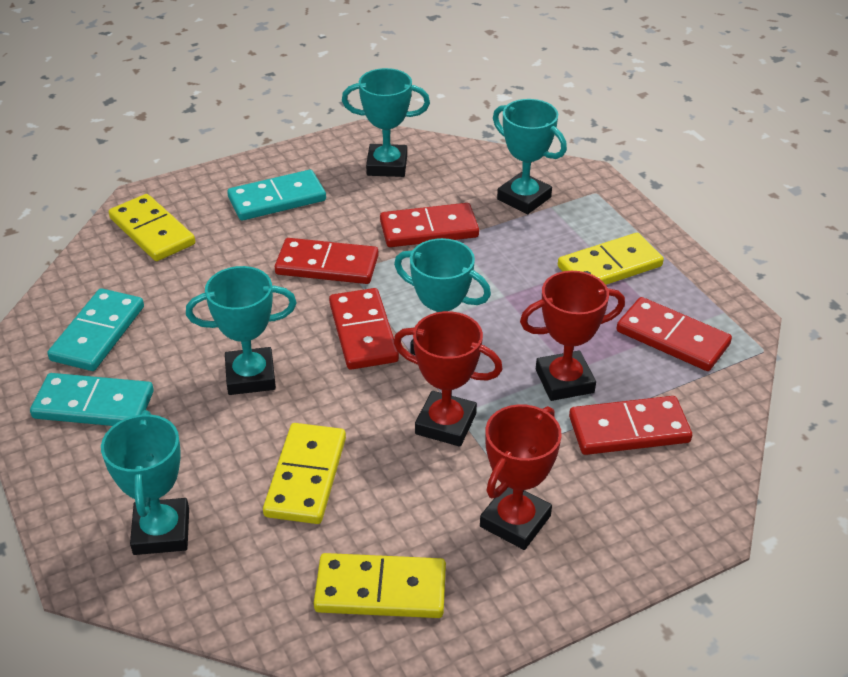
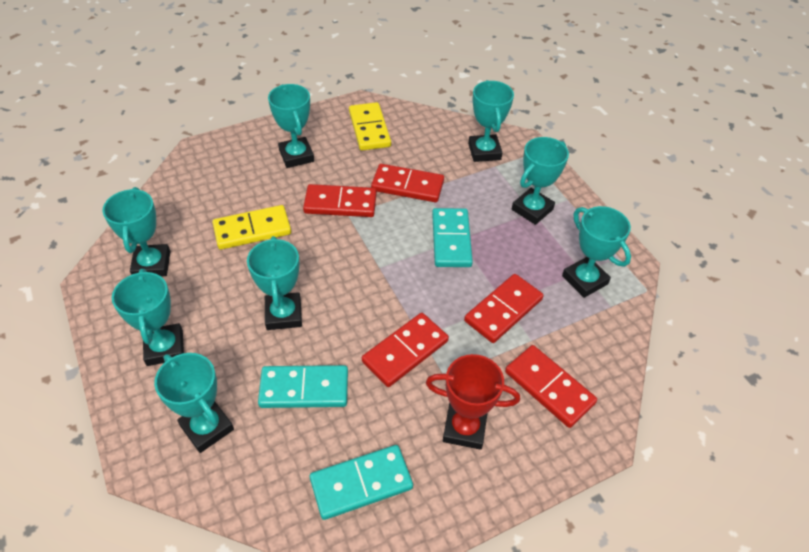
red trophy: 3 -> 1
turquoise trophy: 5 -> 8
yellow domino: 4 -> 2

